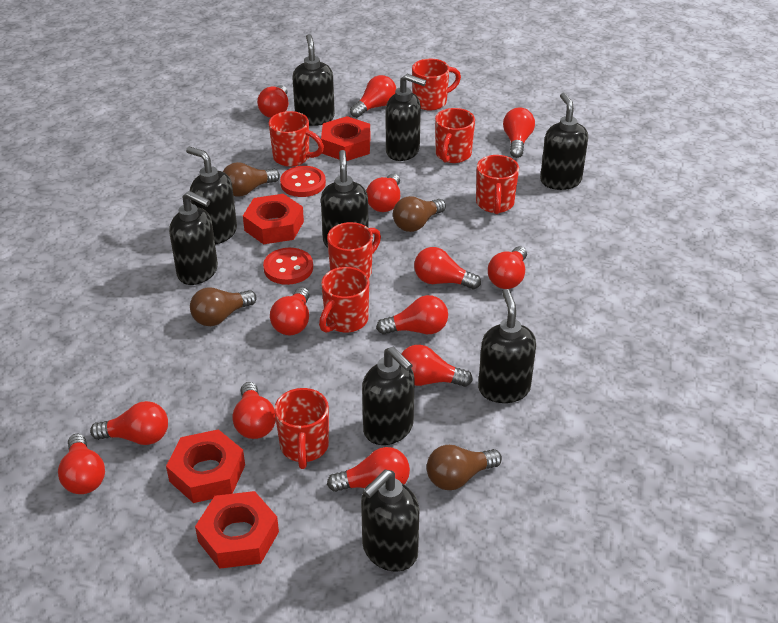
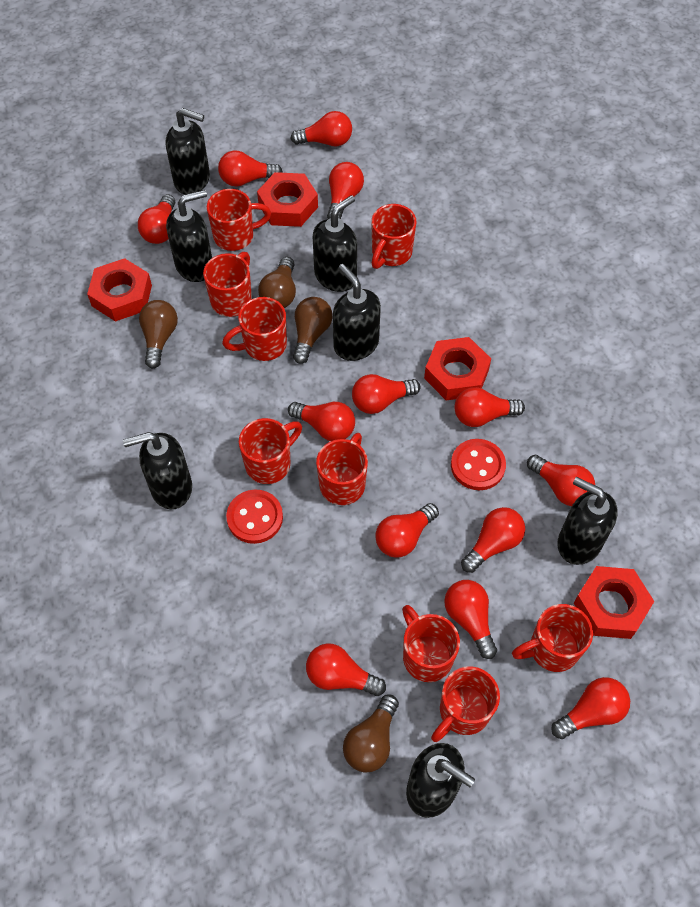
black soap dispenser: 9 -> 7
red mug: 7 -> 9

